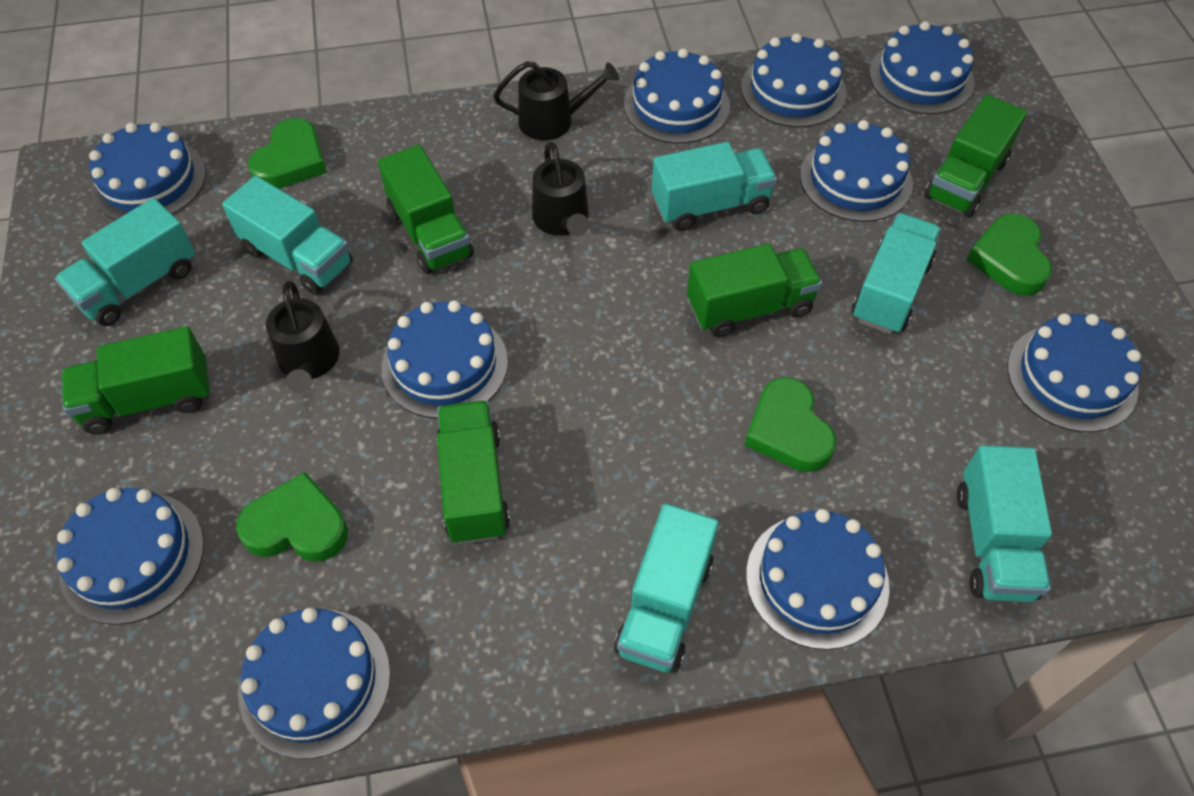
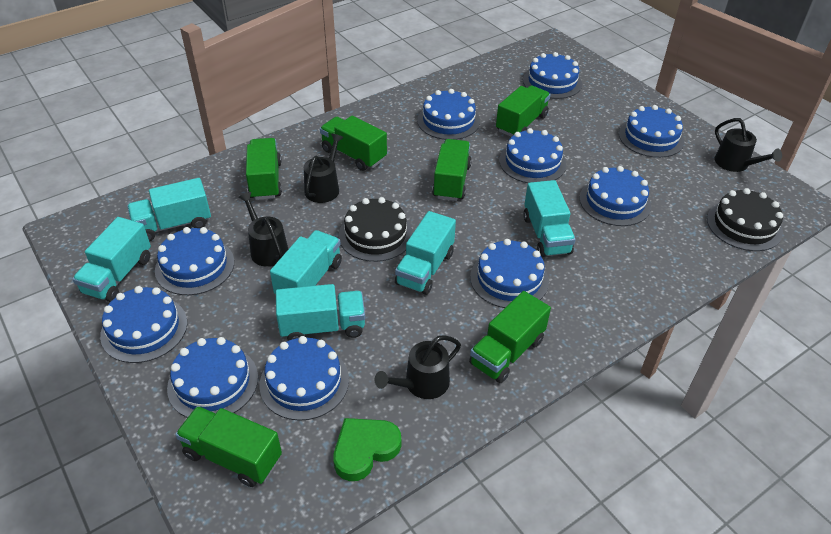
black cake: 0 -> 2
black watering can: 3 -> 4
green heart: 4 -> 1
green truck: 5 -> 6

